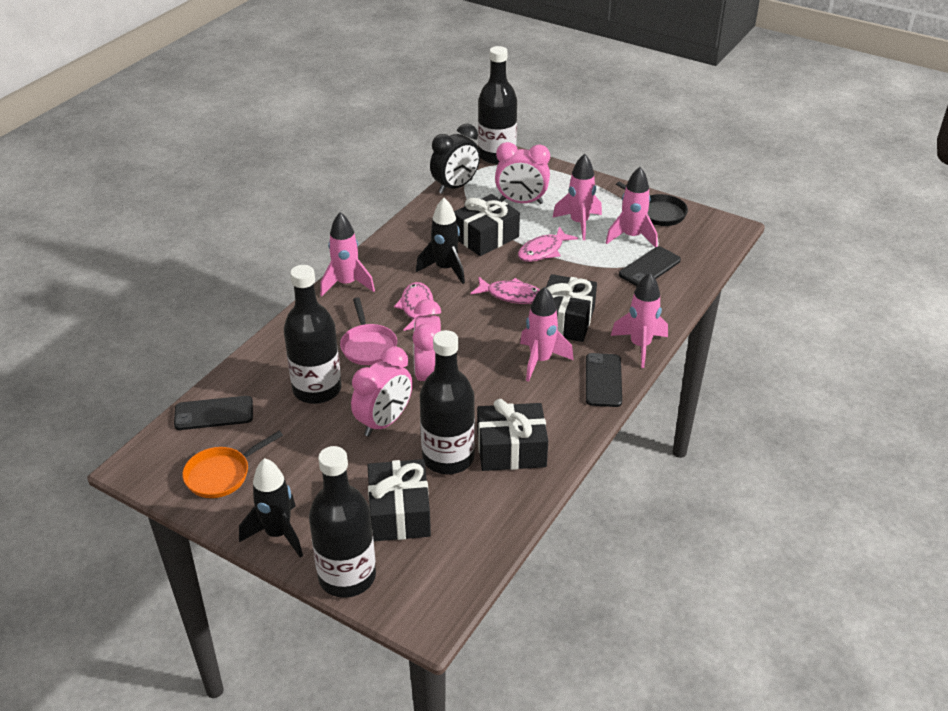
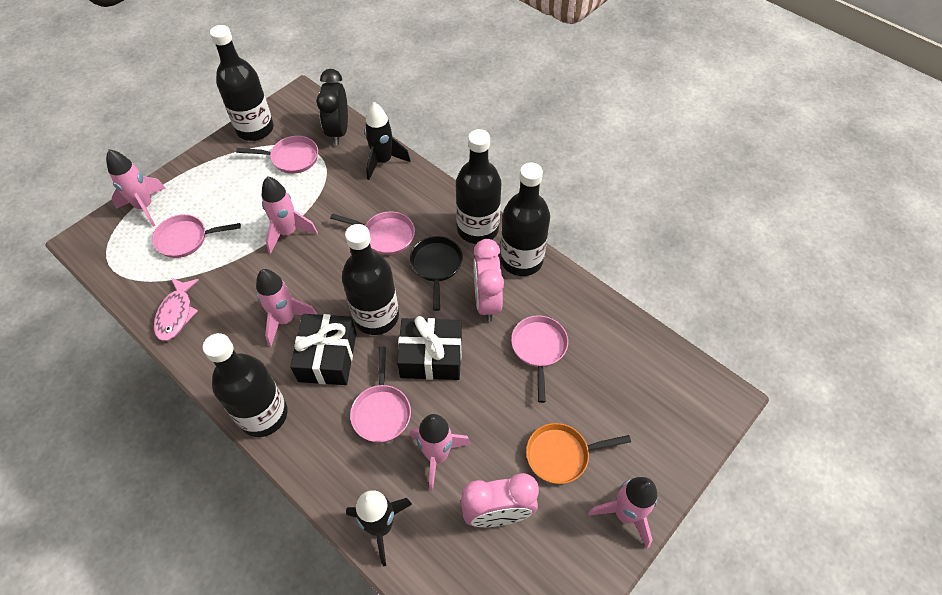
black bottle: 4 -> 5
black gift: 4 -> 2
black phone: 3 -> 0
pink clock: 3 -> 2
pink fish: 3 -> 1
pink pan: 1 -> 5

